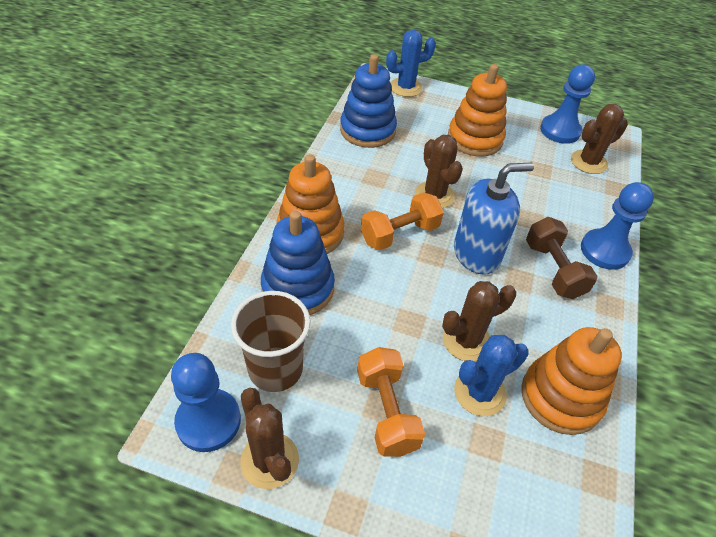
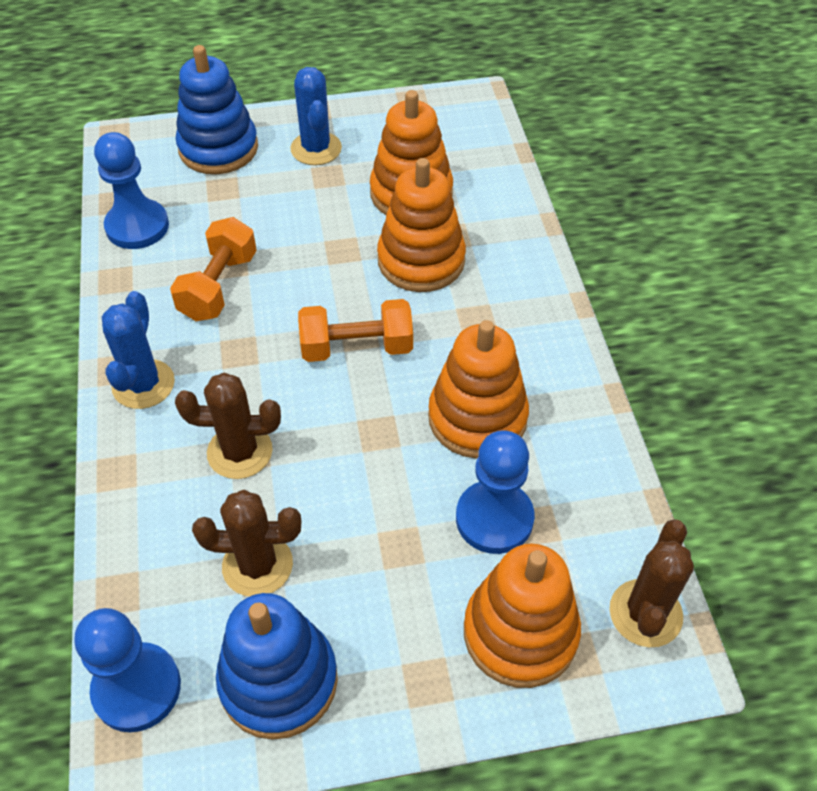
blue soap dispenser: 1 -> 0
brown cactus: 4 -> 3
brown cup: 1 -> 0
brown dumbbell: 1 -> 0
orange stacking toy: 3 -> 4

